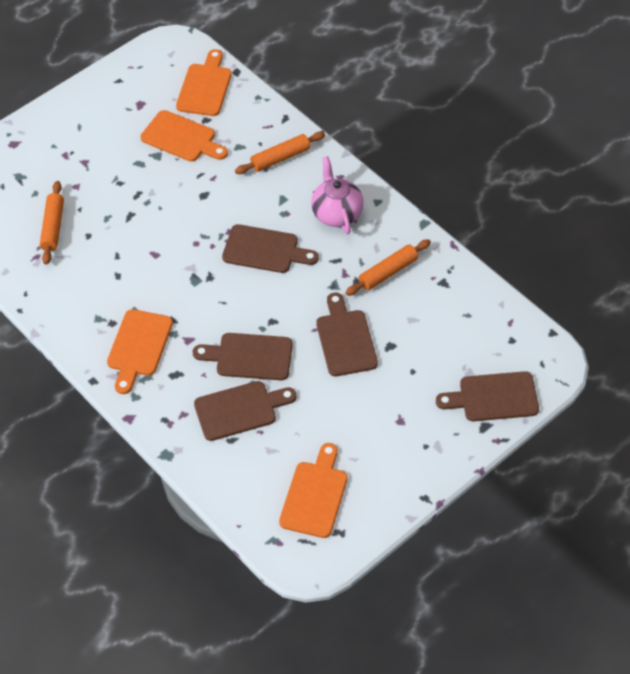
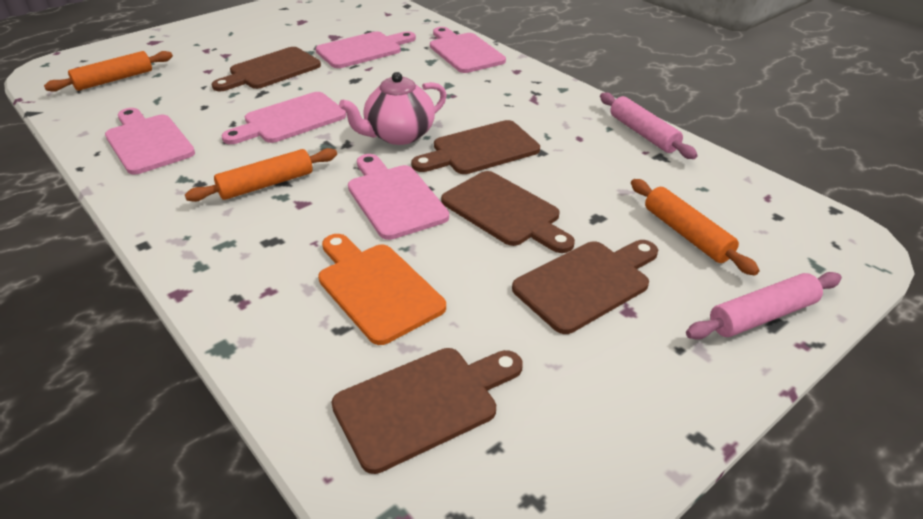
orange cutting board: 4 -> 1
pink cutting board: 0 -> 5
pink rolling pin: 0 -> 2

